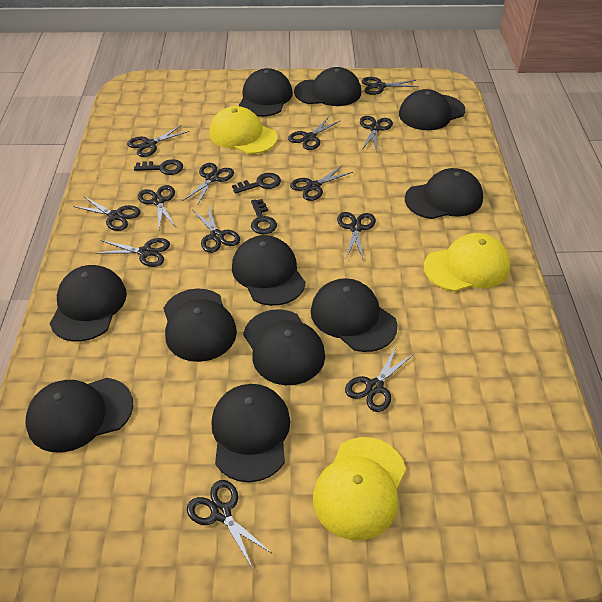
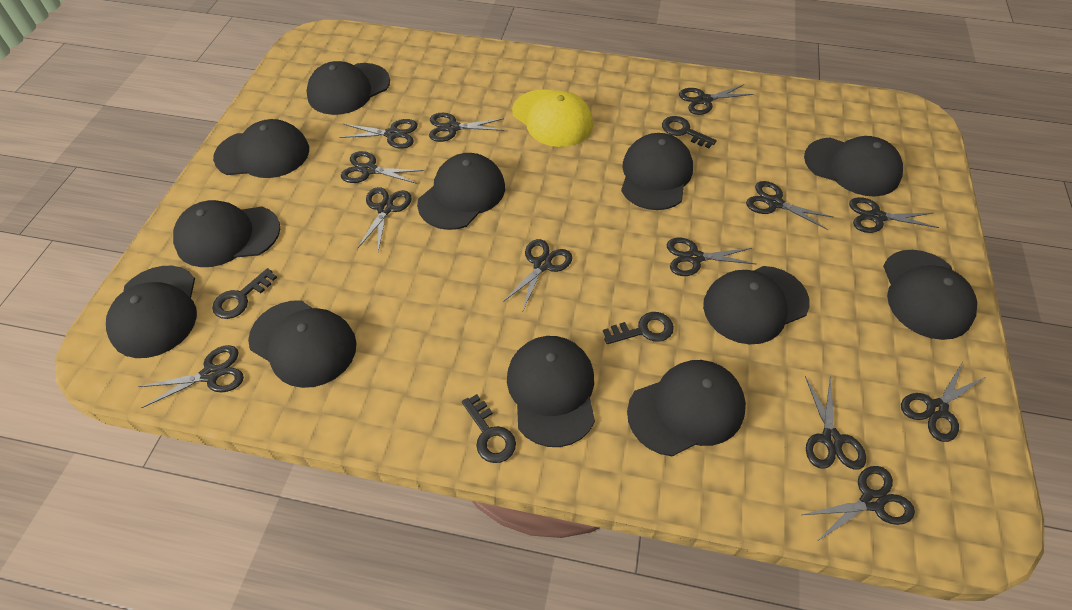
black cap: 11 -> 12
black key: 3 -> 4
yellow cap: 3 -> 1

